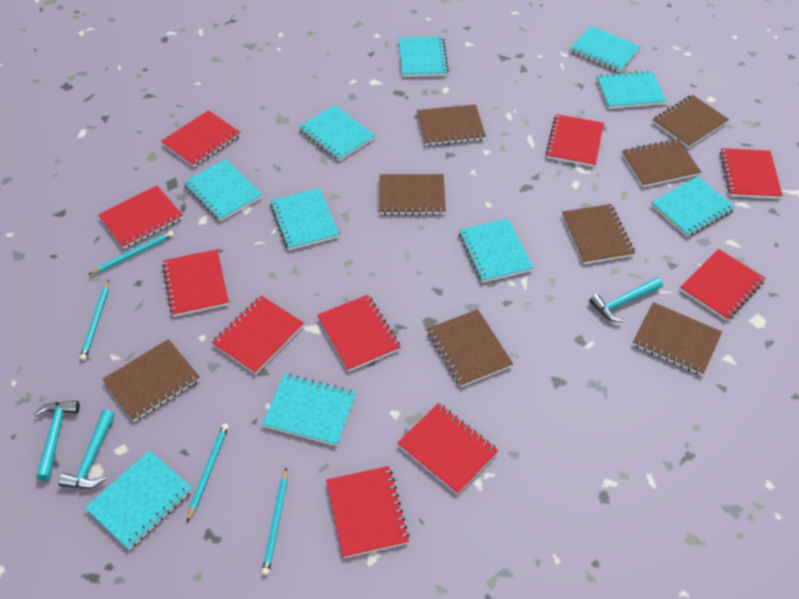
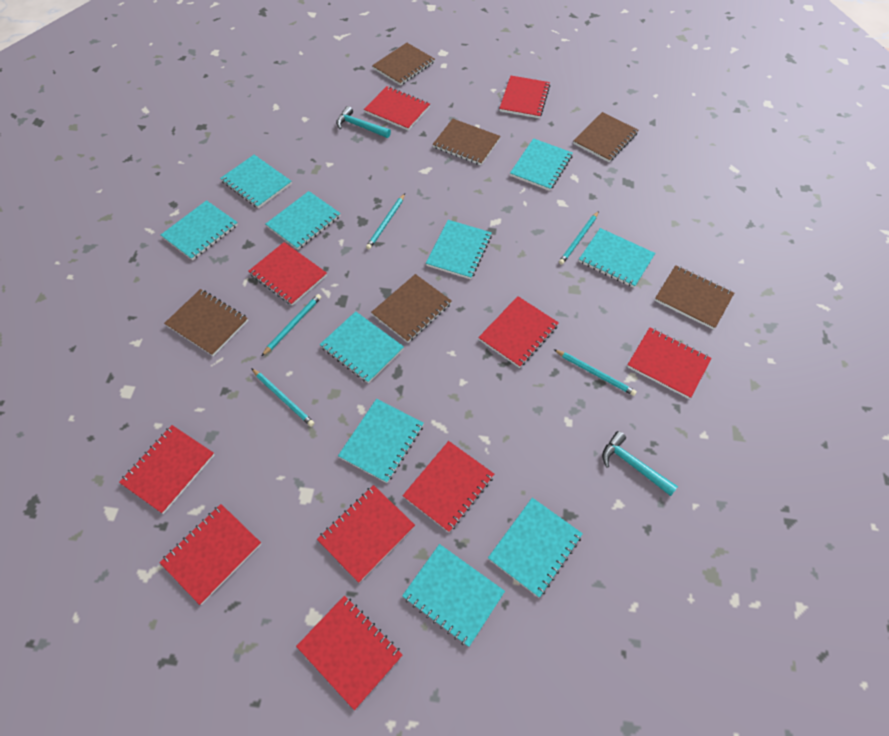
brown notebook: 8 -> 6
turquoise hammer: 3 -> 2
turquoise pencil: 4 -> 5

